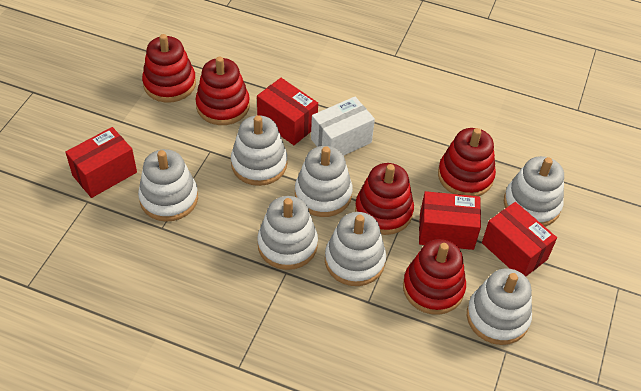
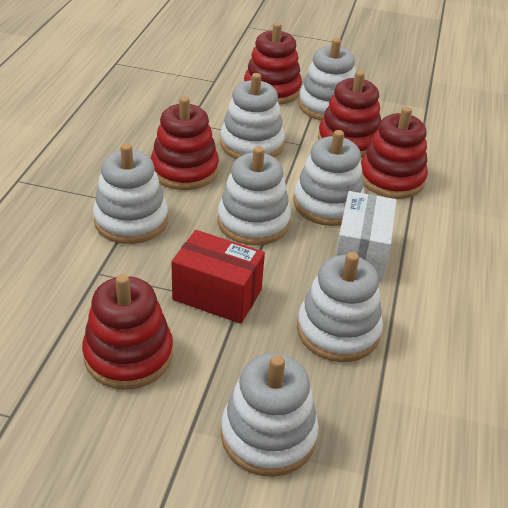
red box: 4 -> 1

